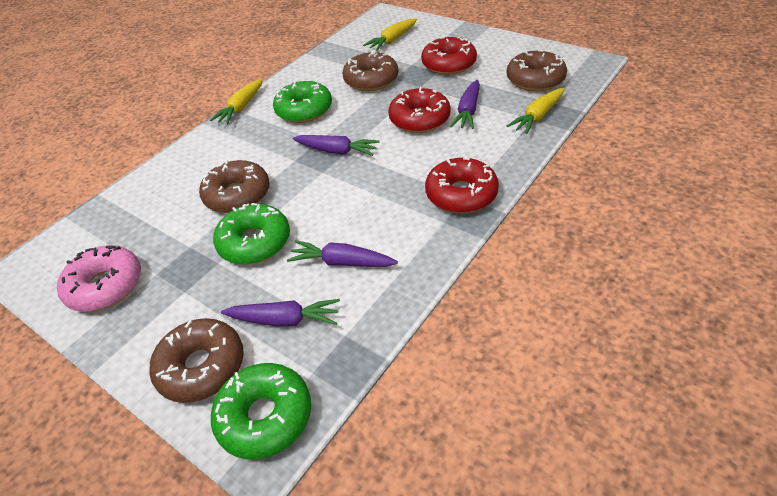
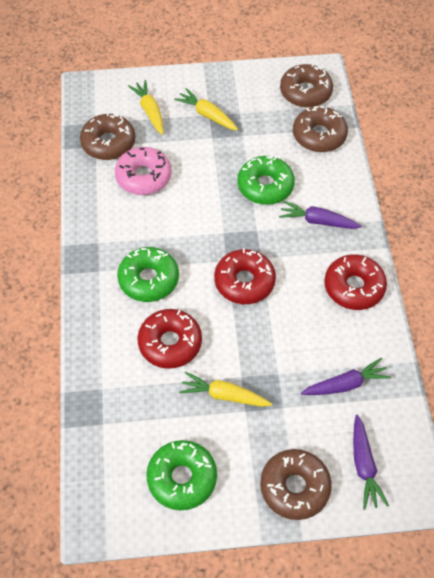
purple carrot: 4 -> 3

